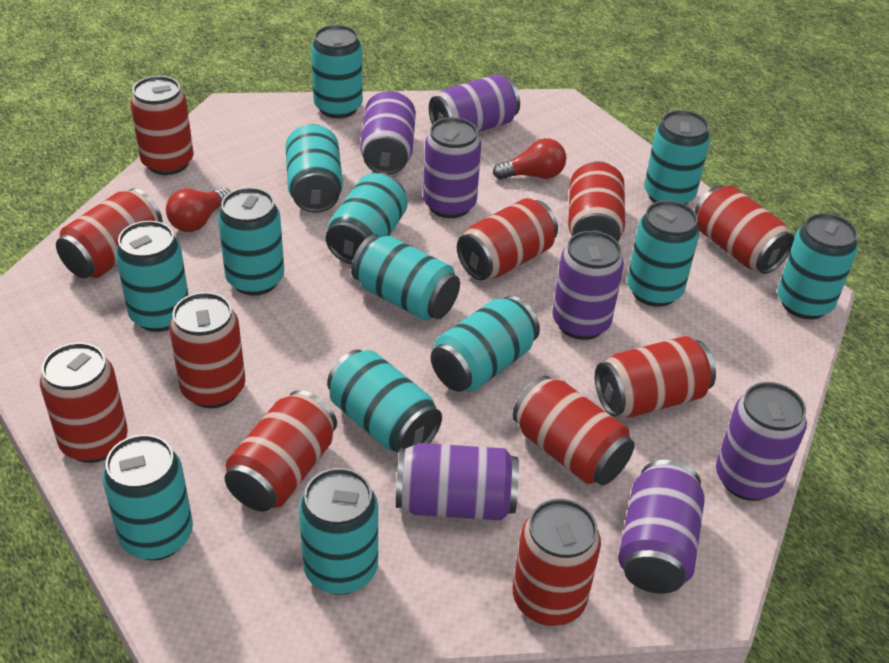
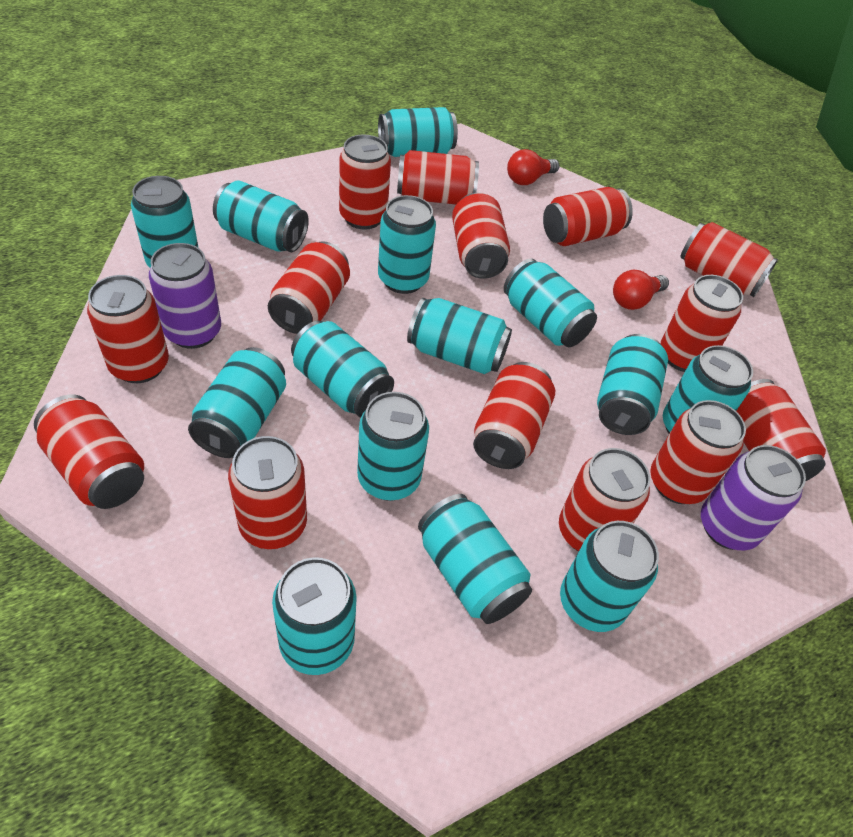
purple can: 7 -> 2
red can: 11 -> 14
turquoise can: 13 -> 14

